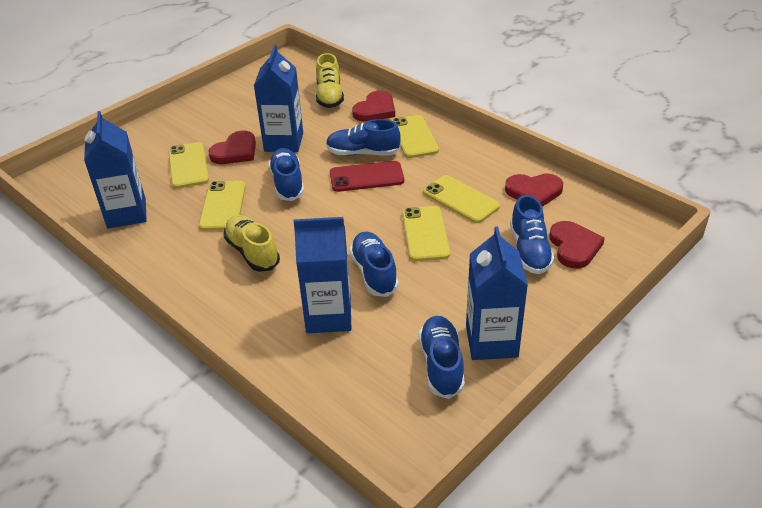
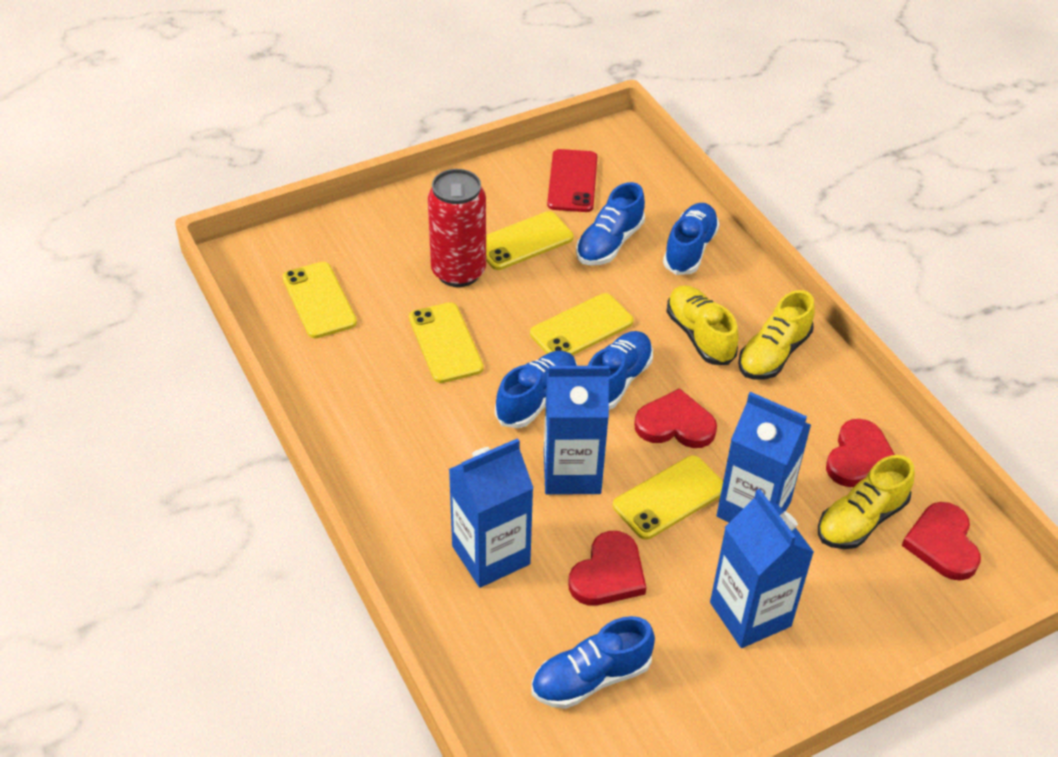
red can: 0 -> 1
yellow shoe: 2 -> 3

